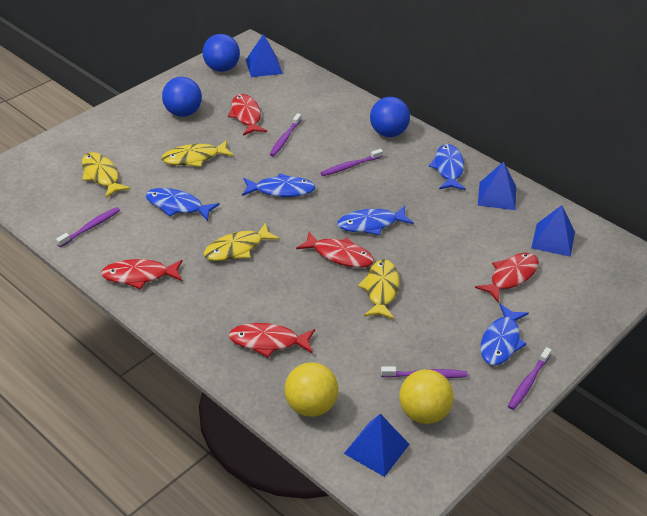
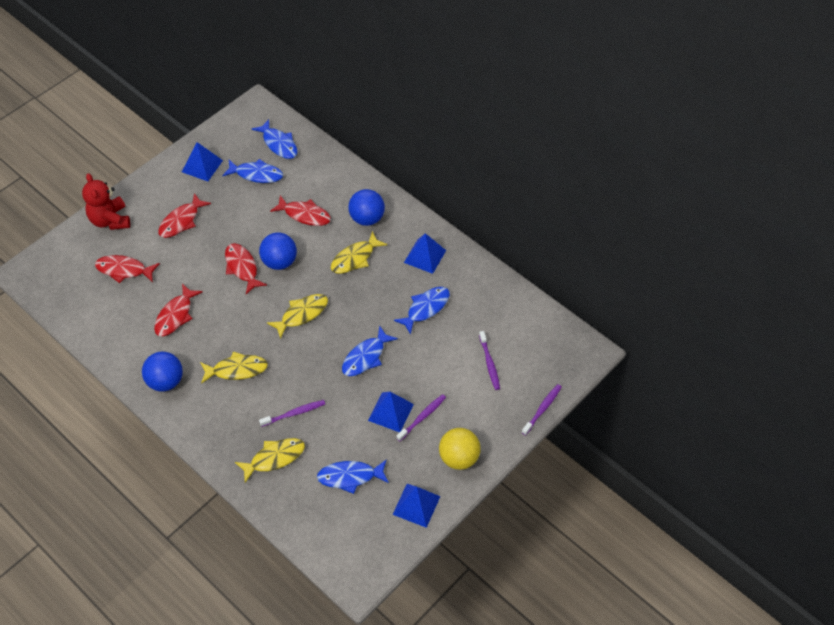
purple toothbrush: 5 -> 4
red teddy bear: 0 -> 1
yellow ball: 2 -> 1

